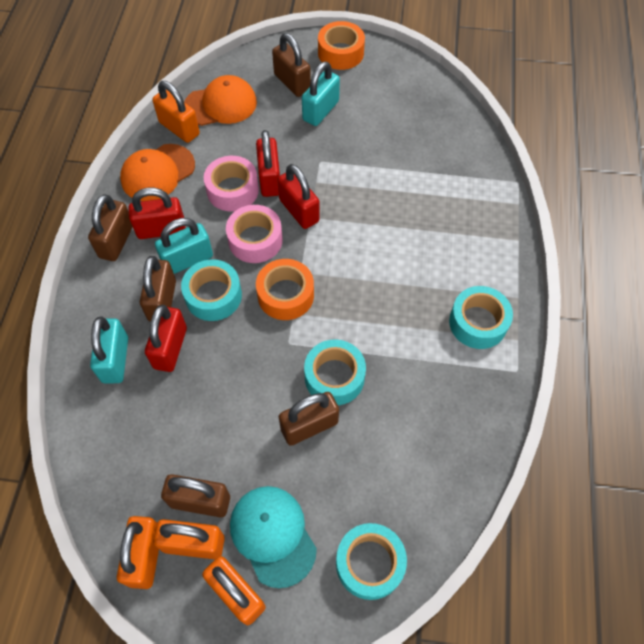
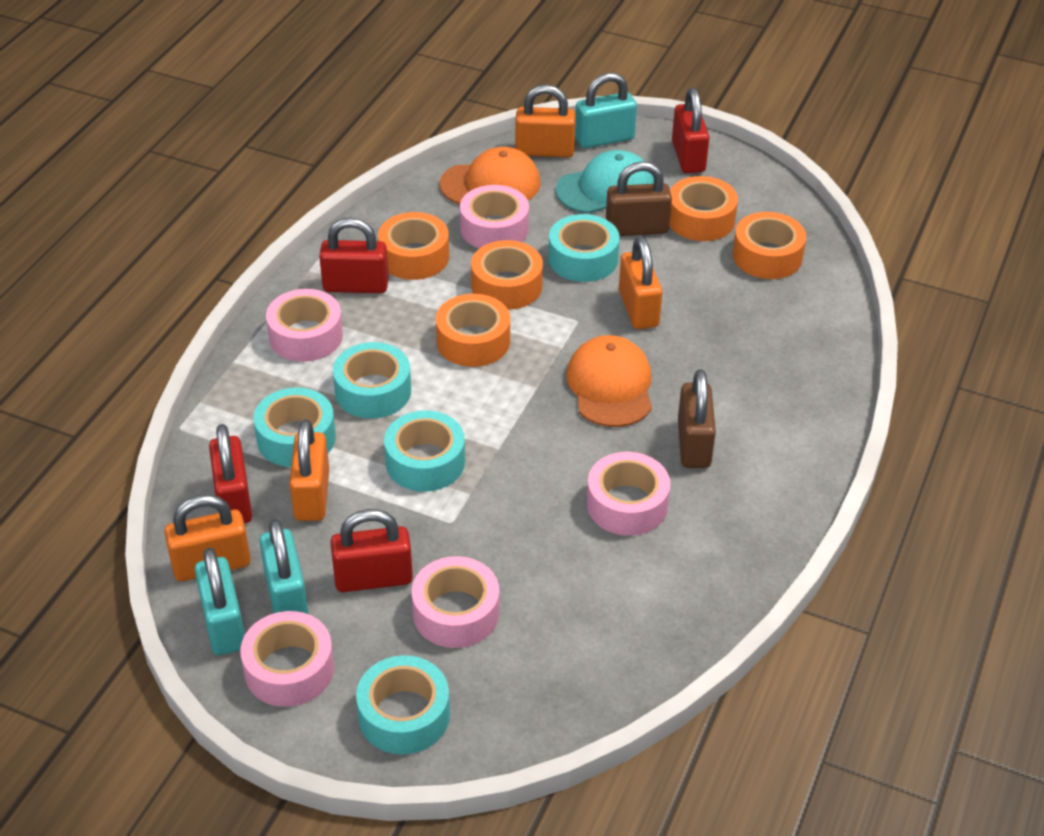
brown padlock: 5 -> 2
orange tape: 2 -> 5
pink tape: 2 -> 5
turquoise tape: 4 -> 5

